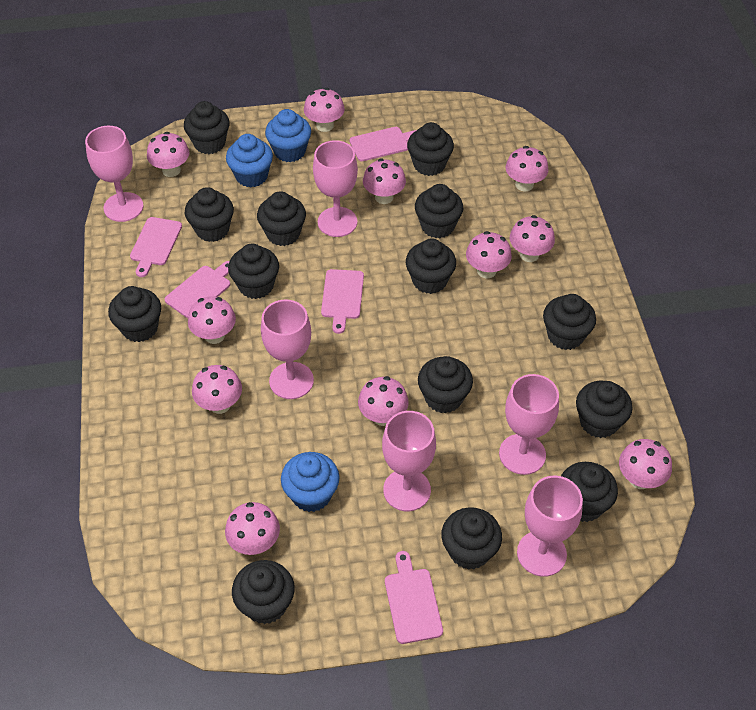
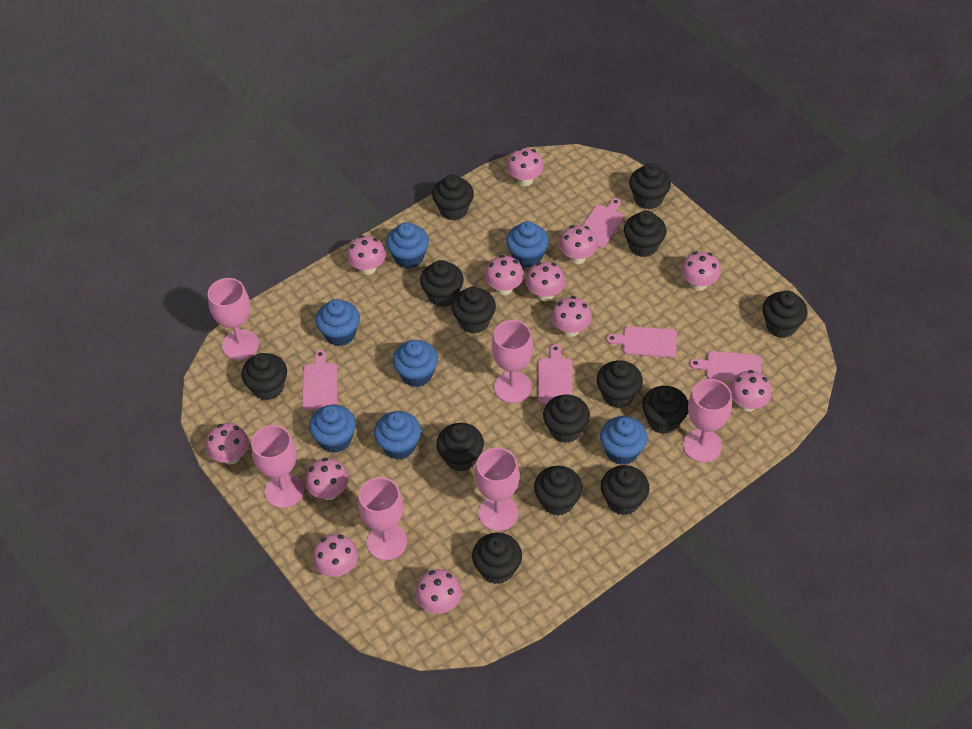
blue cupcake: 3 -> 7
pink mushroom: 11 -> 12

